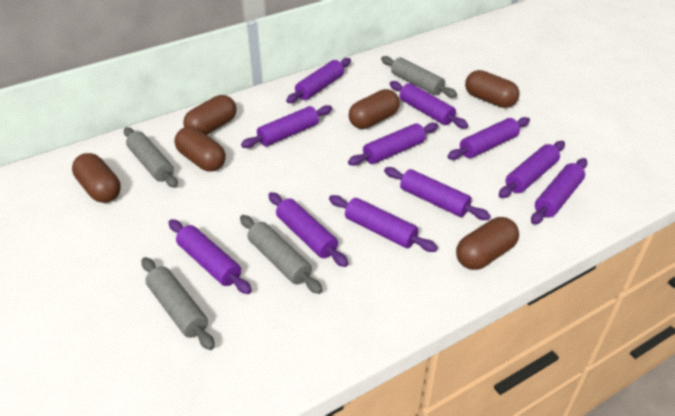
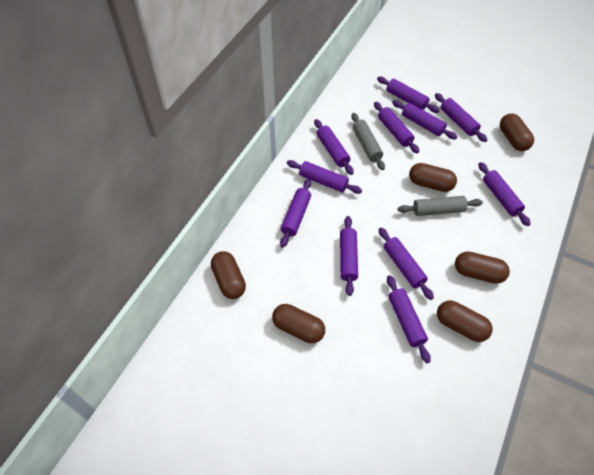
grey rolling pin: 4 -> 2

